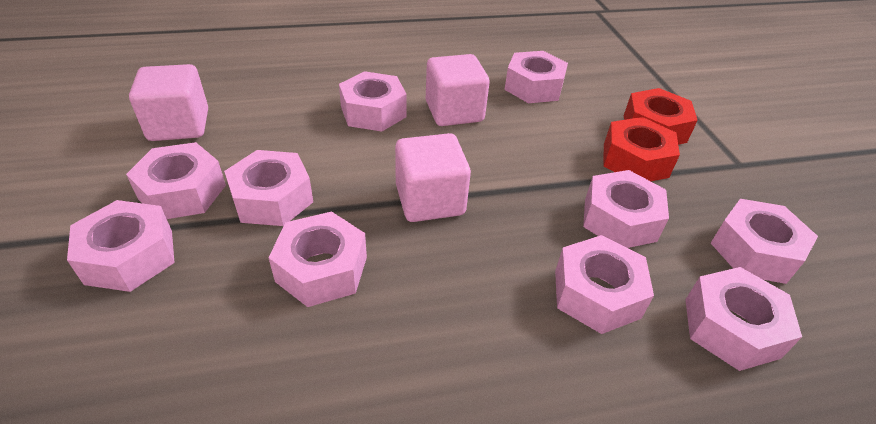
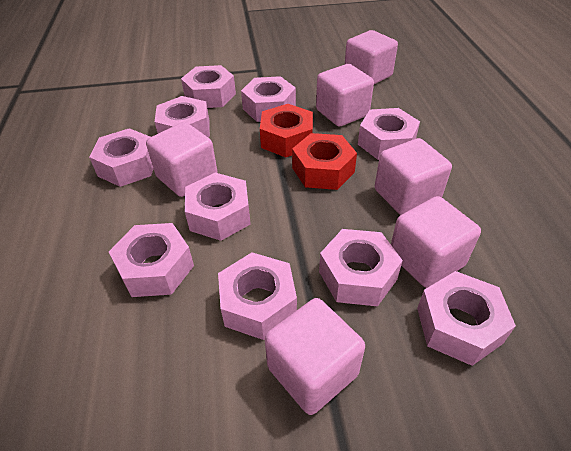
pink cube: 3 -> 6

